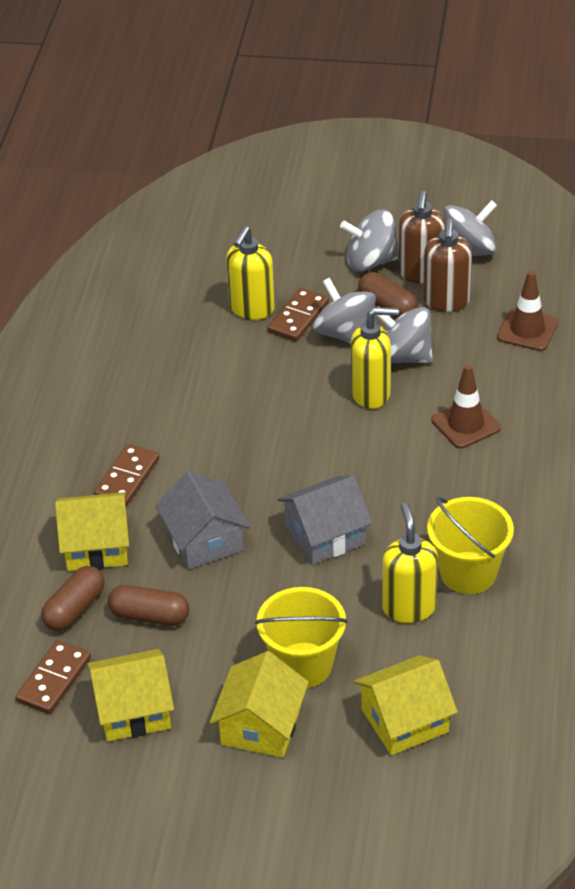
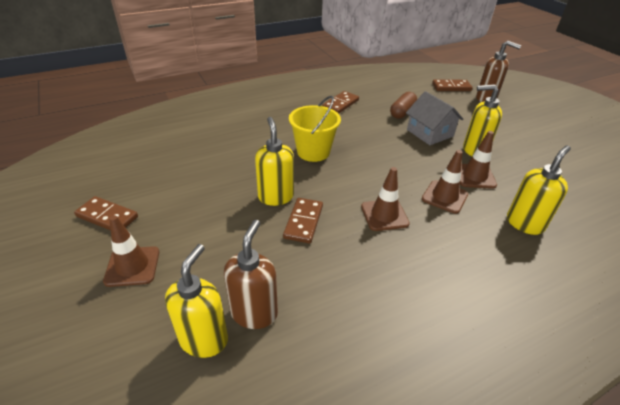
brown capsule: 3 -> 1
brown domino: 3 -> 4
brown traffic cone: 2 -> 4
grey house: 2 -> 1
grey spinning top: 4 -> 0
yellow bucket: 2 -> 1
yellow house: 4 -> 0
yellow soap dispenser: 3 -> 4

